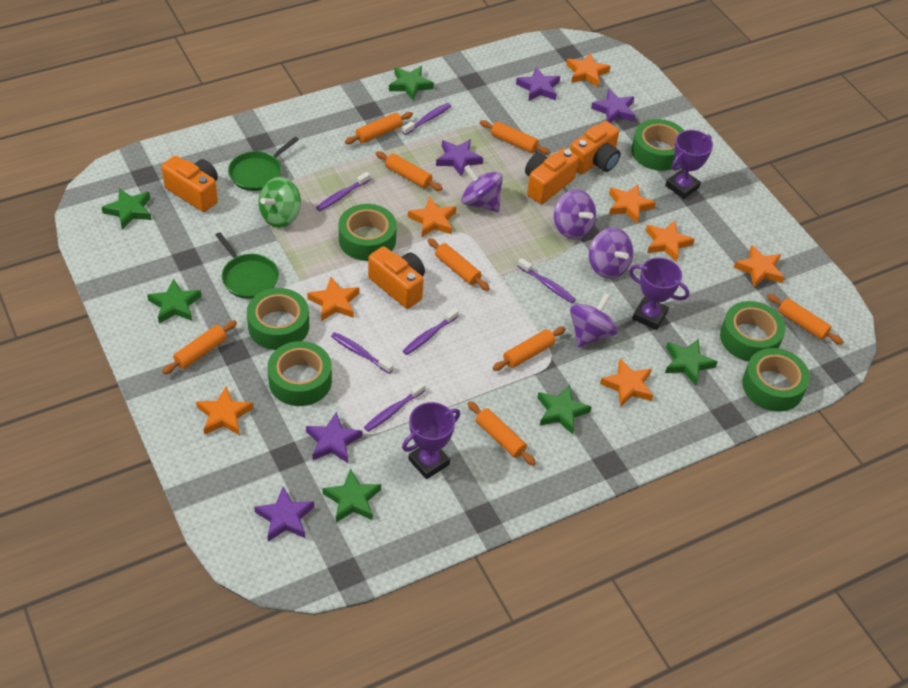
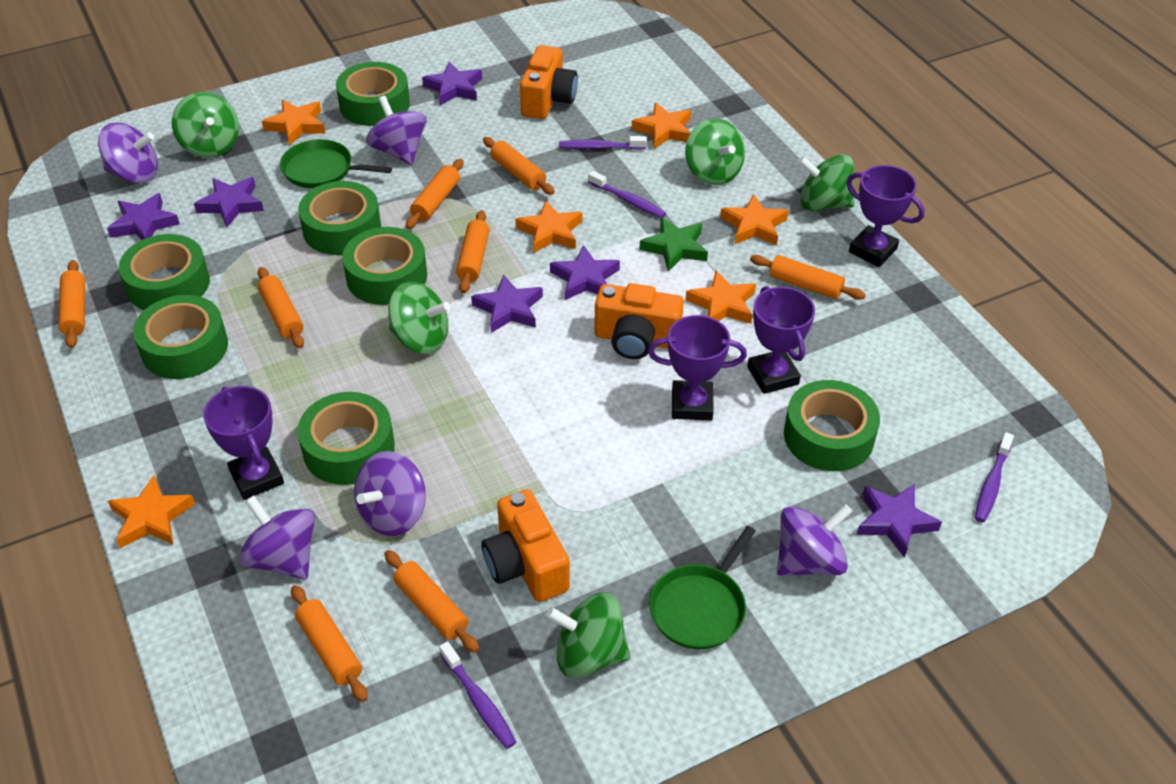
green spinning top: 1 -> 5
green star: 6 -> 1
green tape: 6 -> 7
orange camera: 4 -> 3
orange star: 8 -> 6
purple spinning top: 4 -> 5
purple star: 5 -> 6
purple toothbrush: 6 -> 4
purple trophy: 3 -> 4

